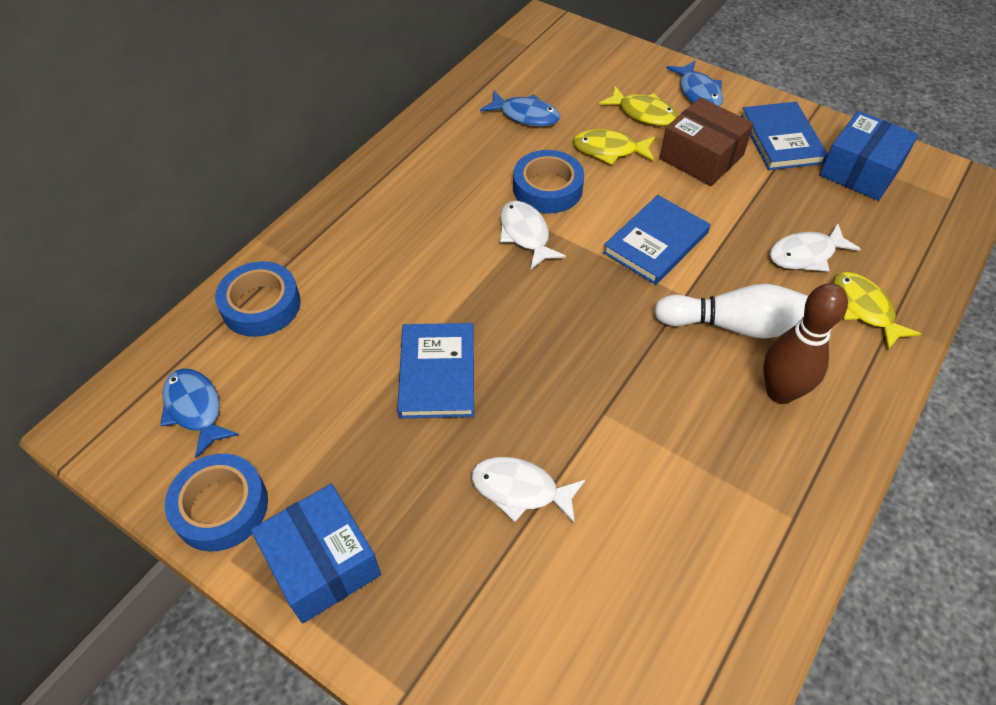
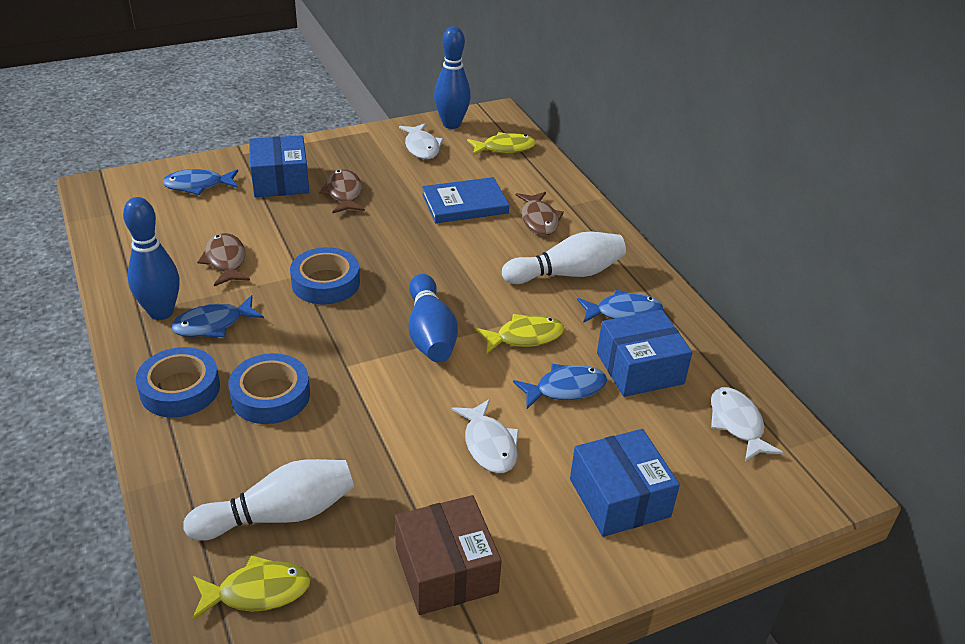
blue book: 3 -> 1
blue bowling pin: 0 -> 3
blue box: 2 -> 3
blue fish: 3 -> 4
brown bowling pin: 1 -> 0
brown fish: 0 -> 3
white bowling pin: 1 -> 2

